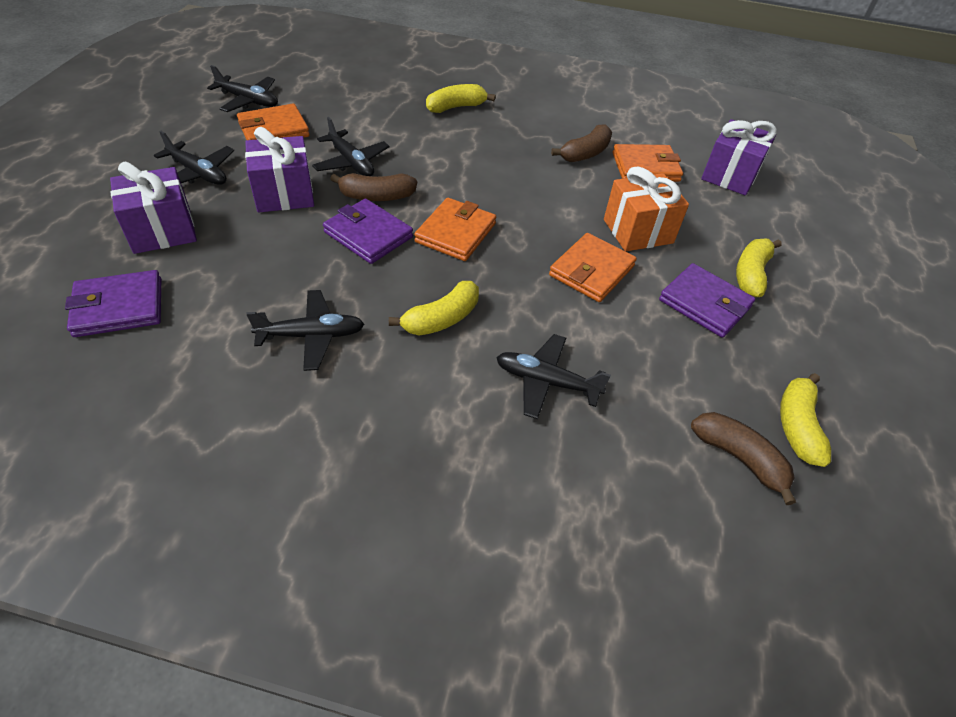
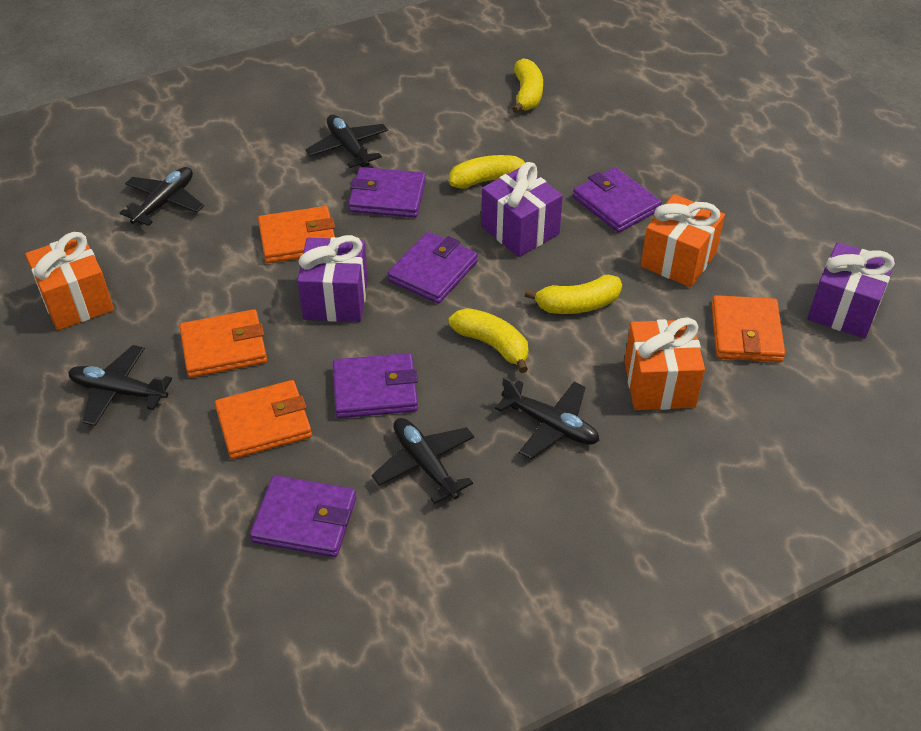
brown banana: 3 -> 0
orange gift: 1 -> 3
purple wallet: 3 -> 5

